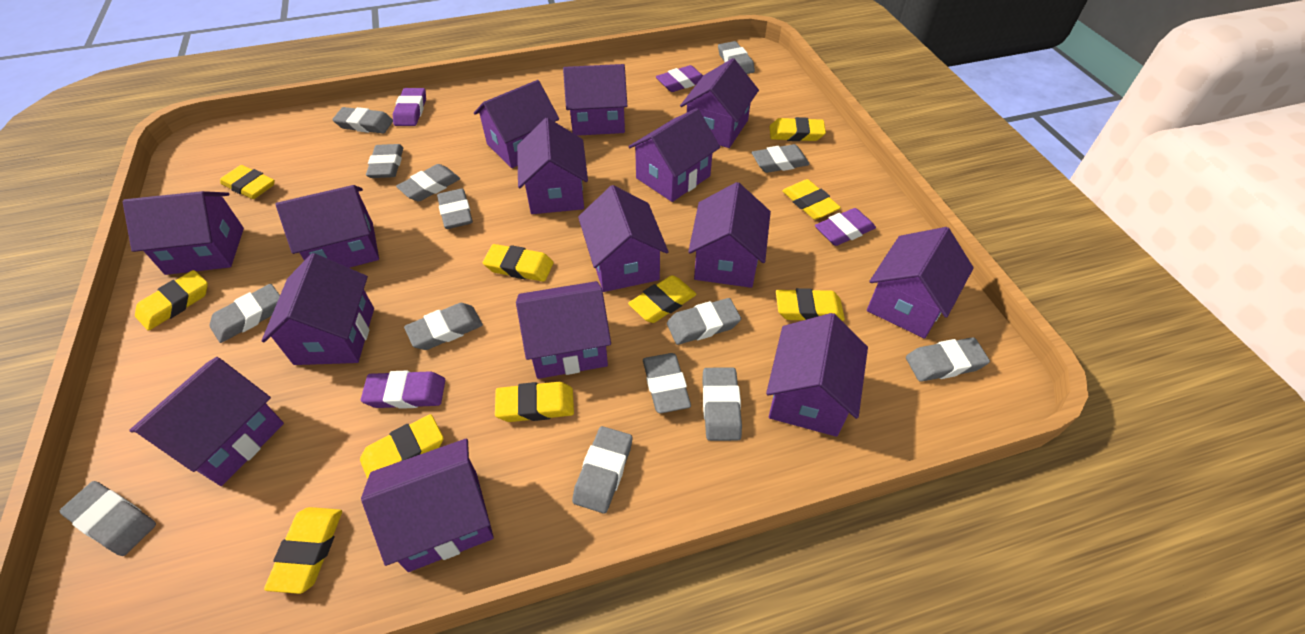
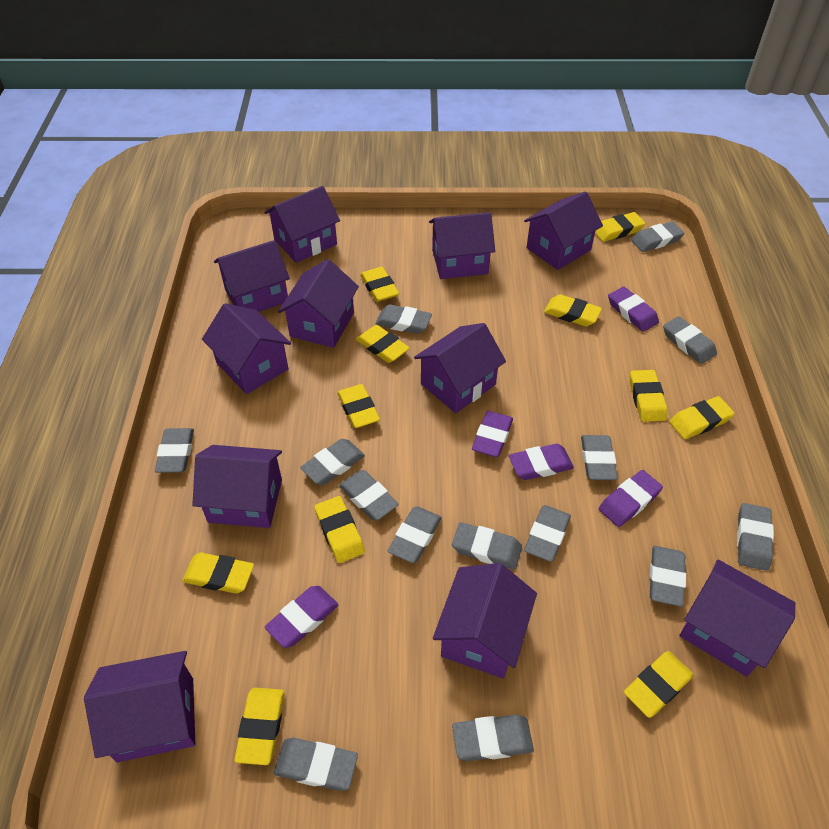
purple eraser: 4 -> 5
purple house: 15 -> 11
yellow eraser: 10 -> 11

